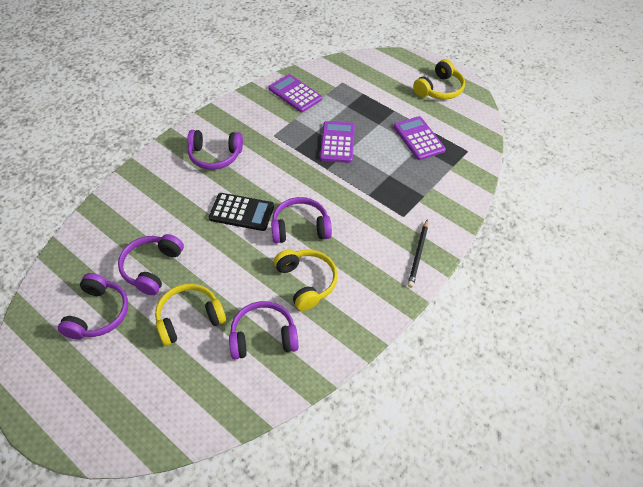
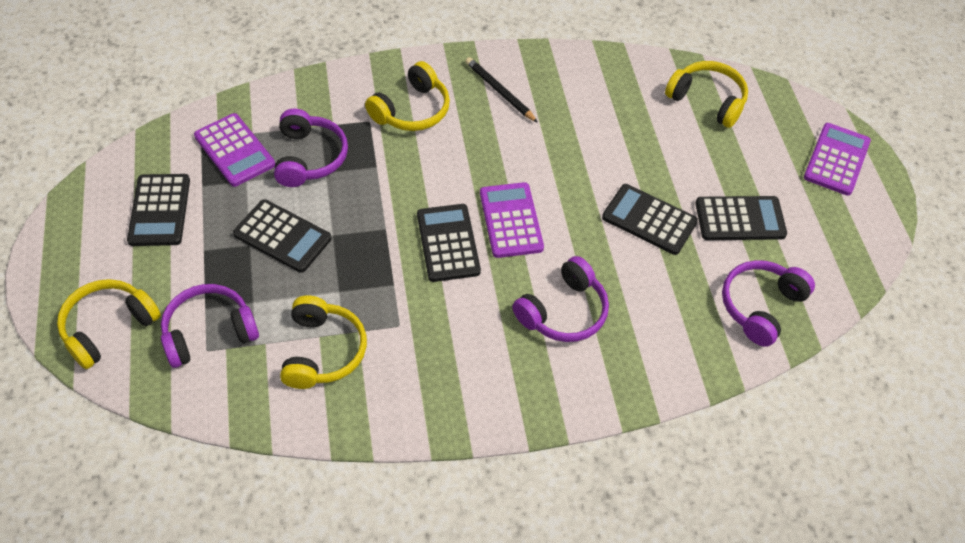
black calculator: 1 -> 5
purple headphones: 5 -> 4
yellow headphones: 3 -> 4

